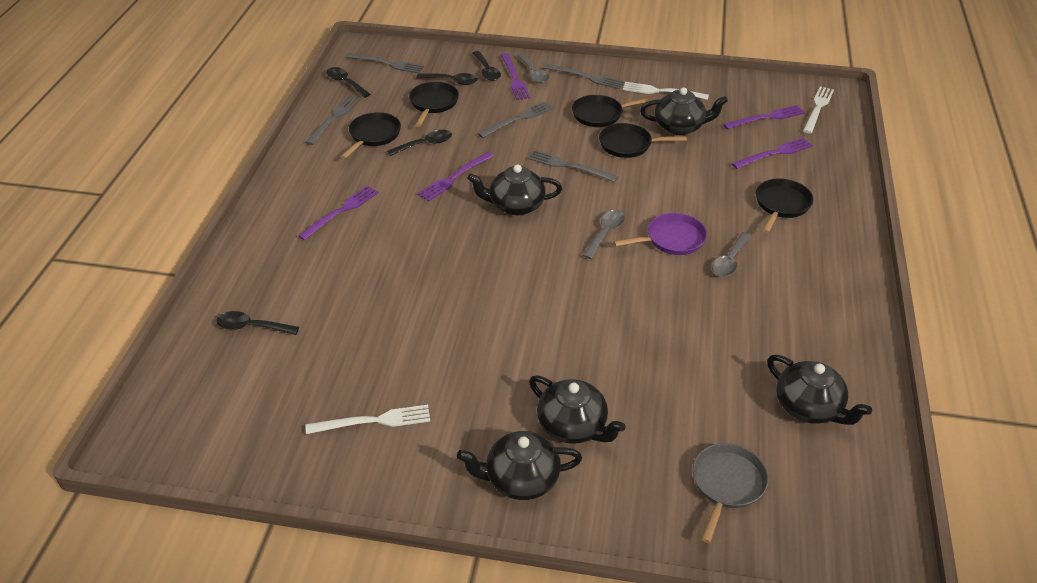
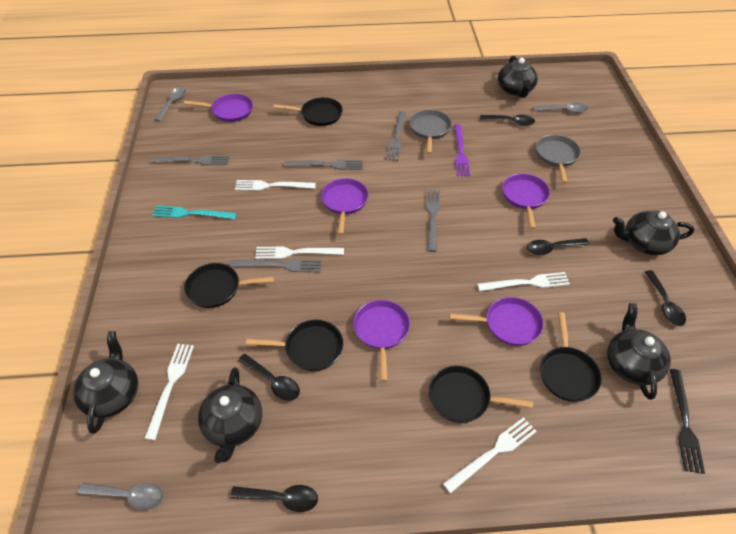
black fork: 0 -> 1
grey pan: 1 -> 2
purple fork: 5 -> 1
purple pan: 1 -> 5
turquoise fork: 0 -> 1
white fork: 3 -> 5

